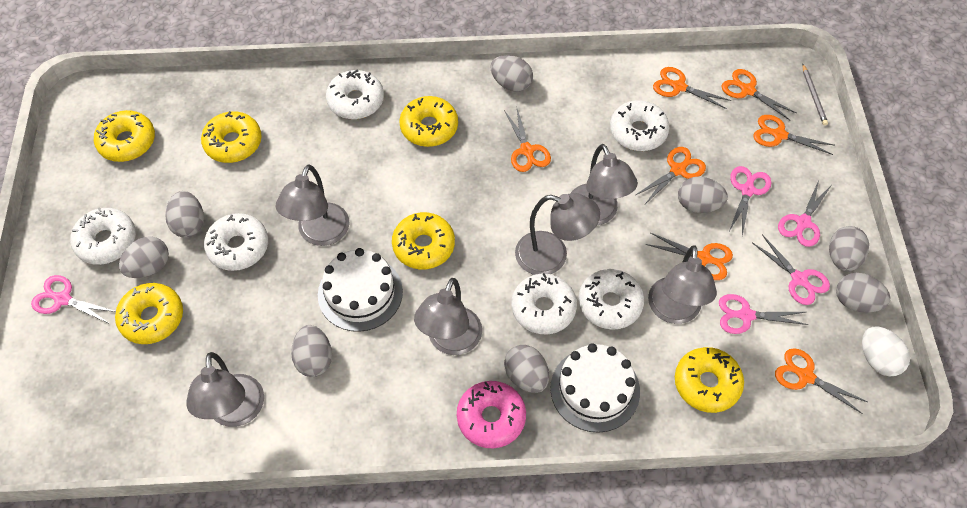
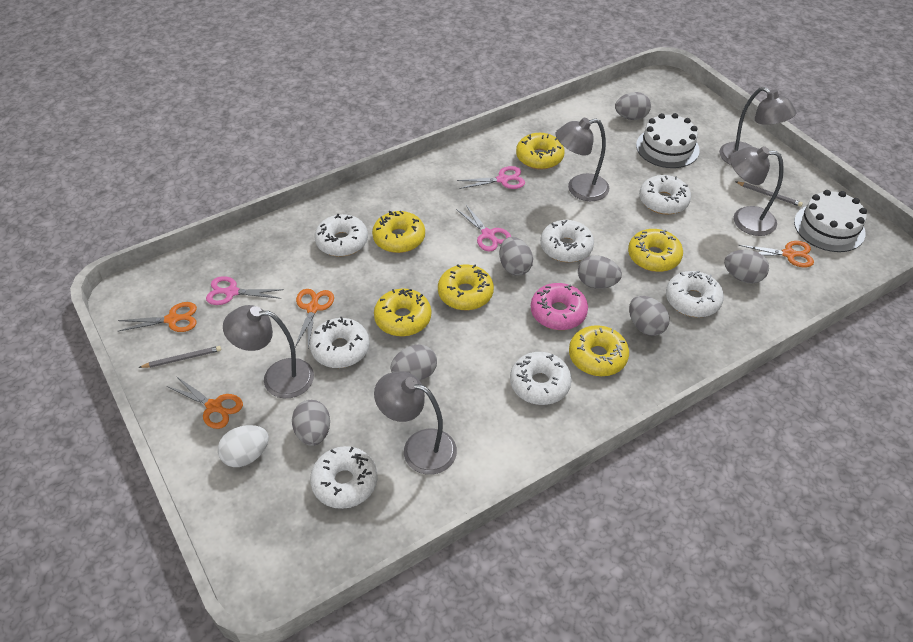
grey egg: 8 -> 7
grey lamp: 6 -> 5
grey pencil: 1 -> 2
orange scissors: 7 -> 4
pink scissors: 5 -> 3
white donut: 6 -> 7

